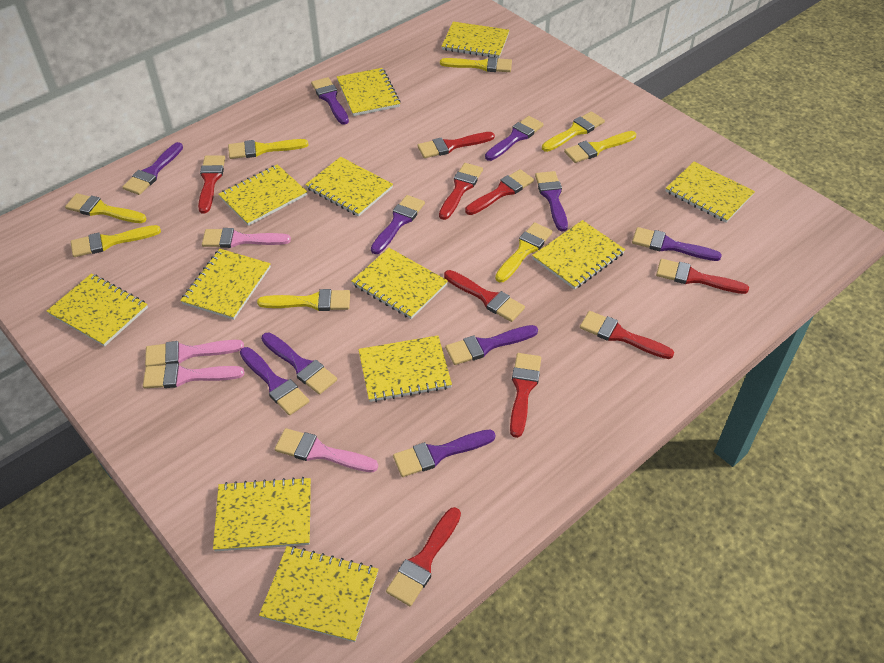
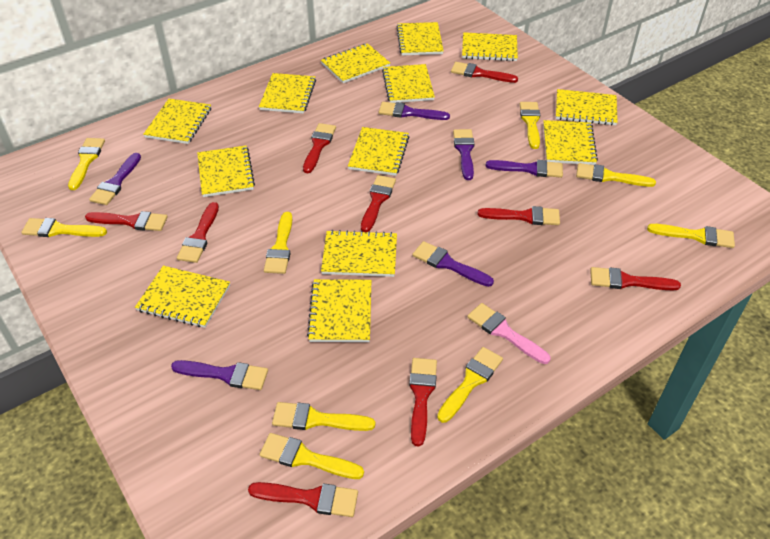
pink brush: 4 -> 1
purple brush: 10 -> 6
yellow brush: 8 -> 9
yellow notebook: 12 -> 13

